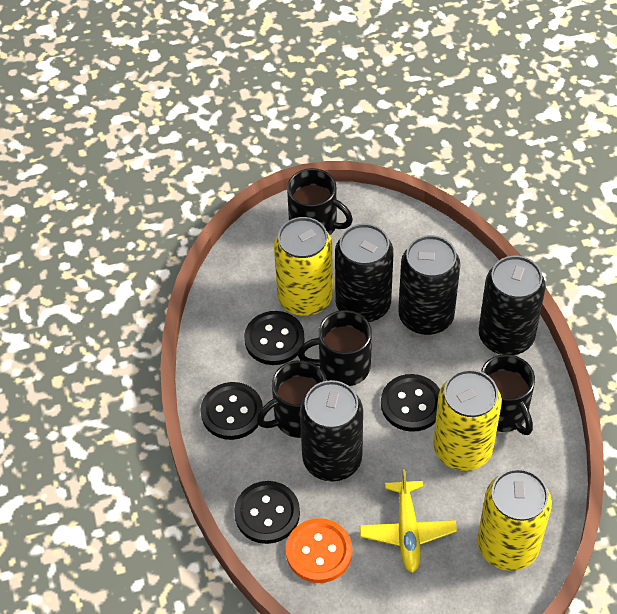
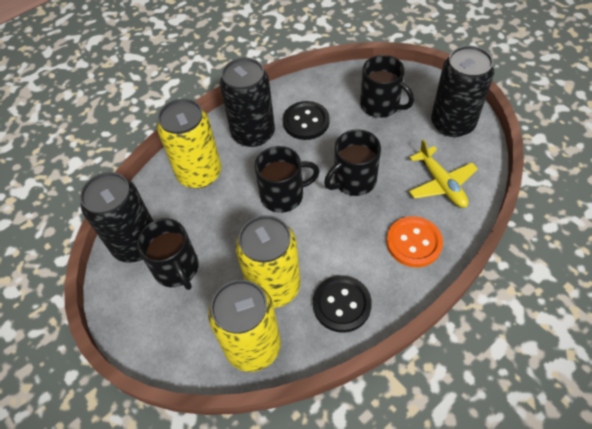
black button: 4 -> 2
black can: 4 -> 3

